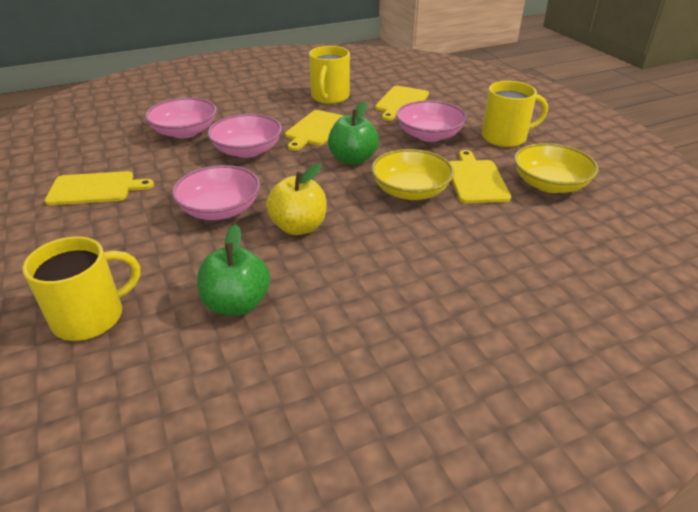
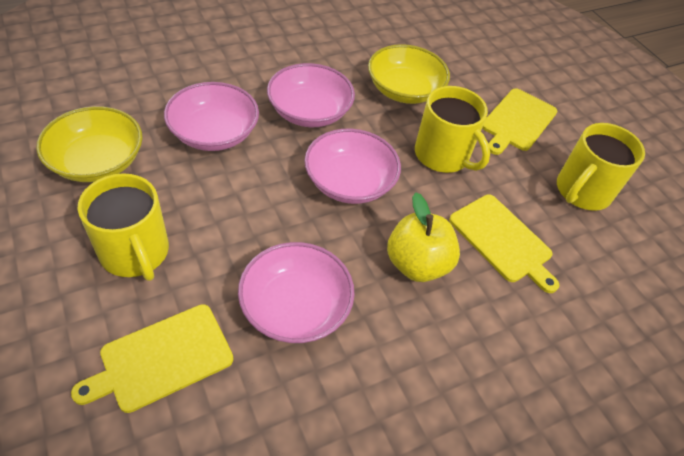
green apple: 2 -> 0
yellow cutting board: 4 -> 3

